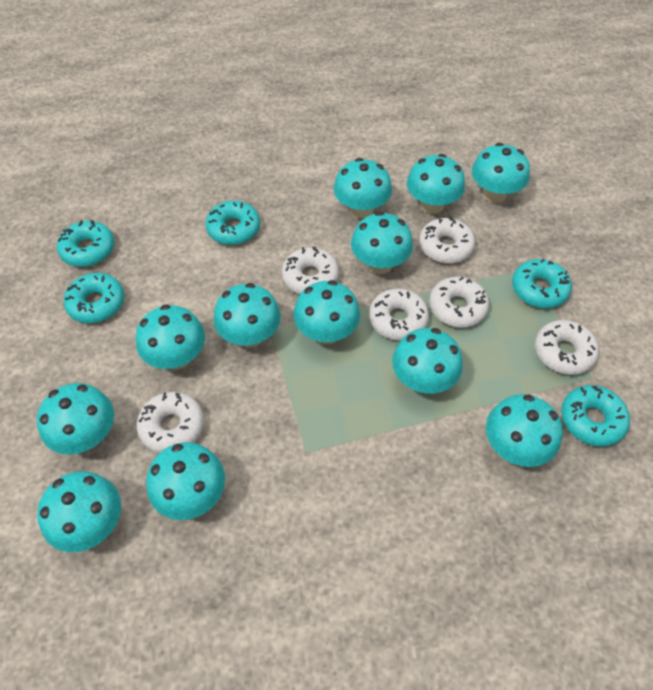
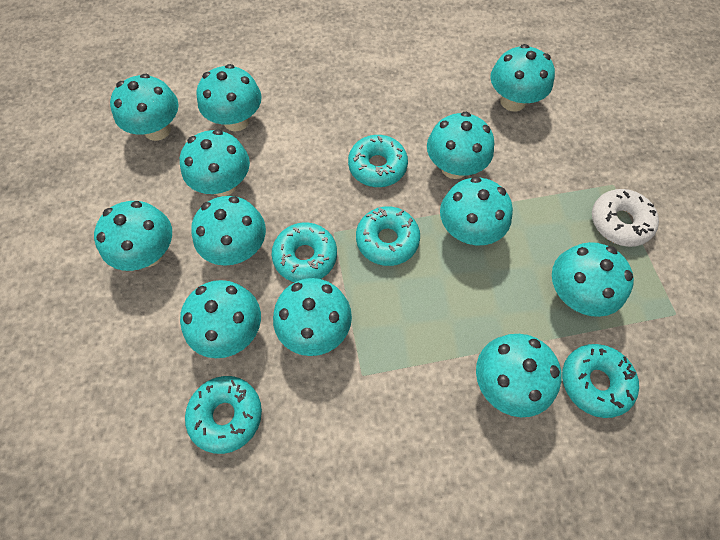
white donut: 6 -> 1

